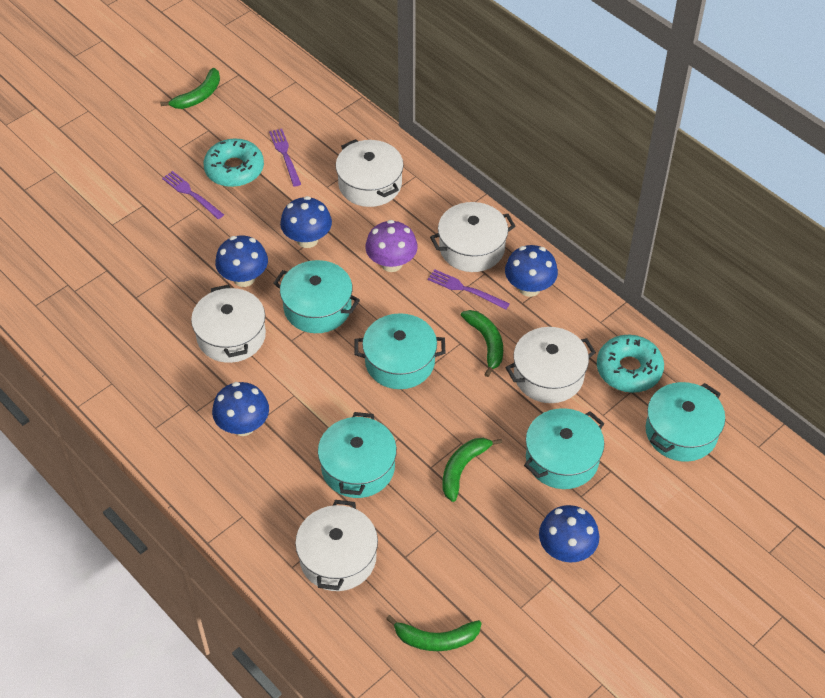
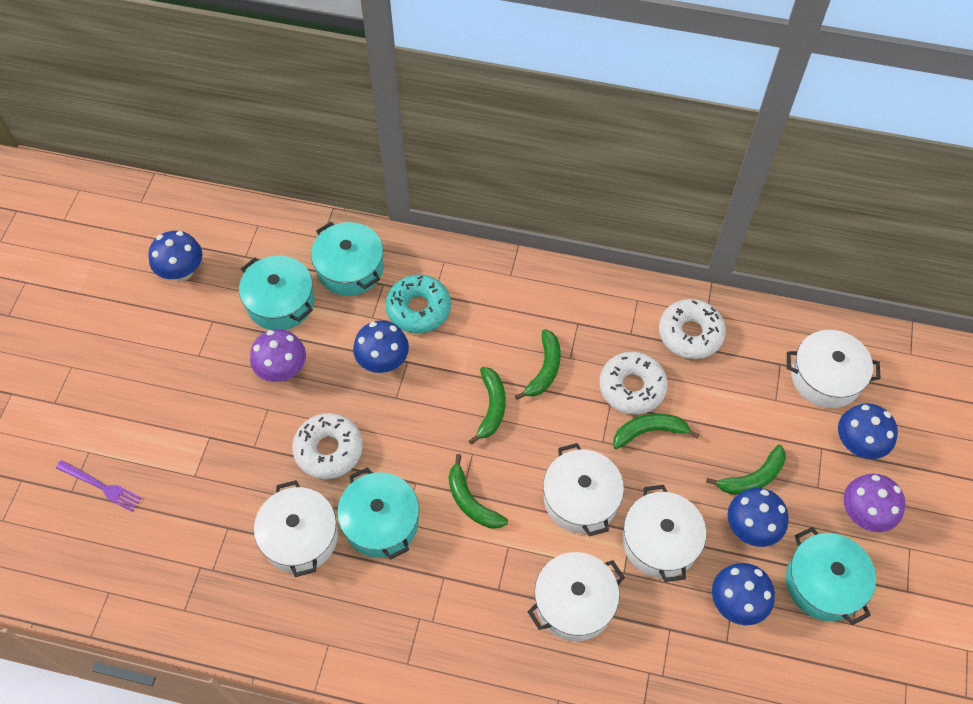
green banana: 4 -> 5
purple fork: 3 -> 1
purple mushroom: 1 -> 2
turquoise donut: 2 -> 1
turquoise pot: 5 -> 4
white donut: 0 -> 3

